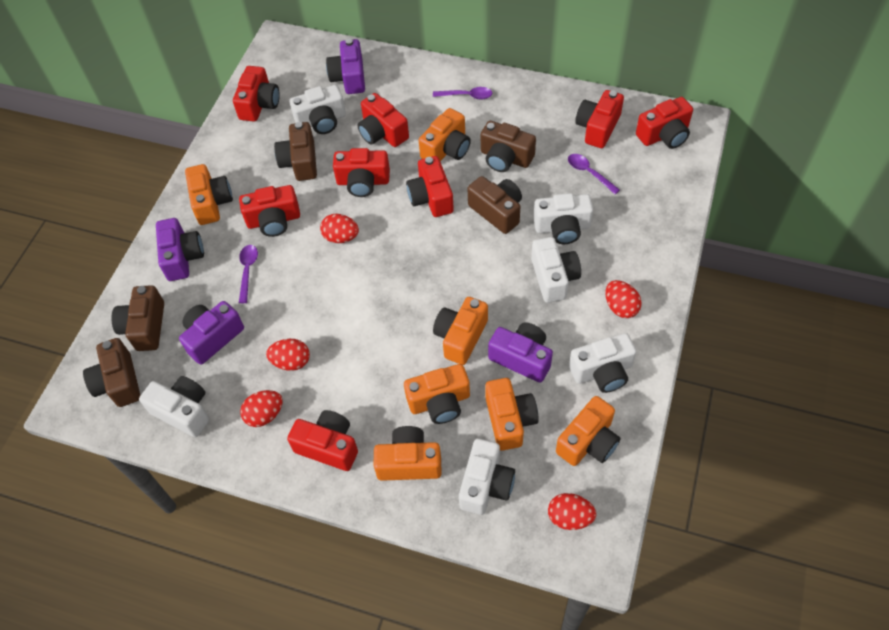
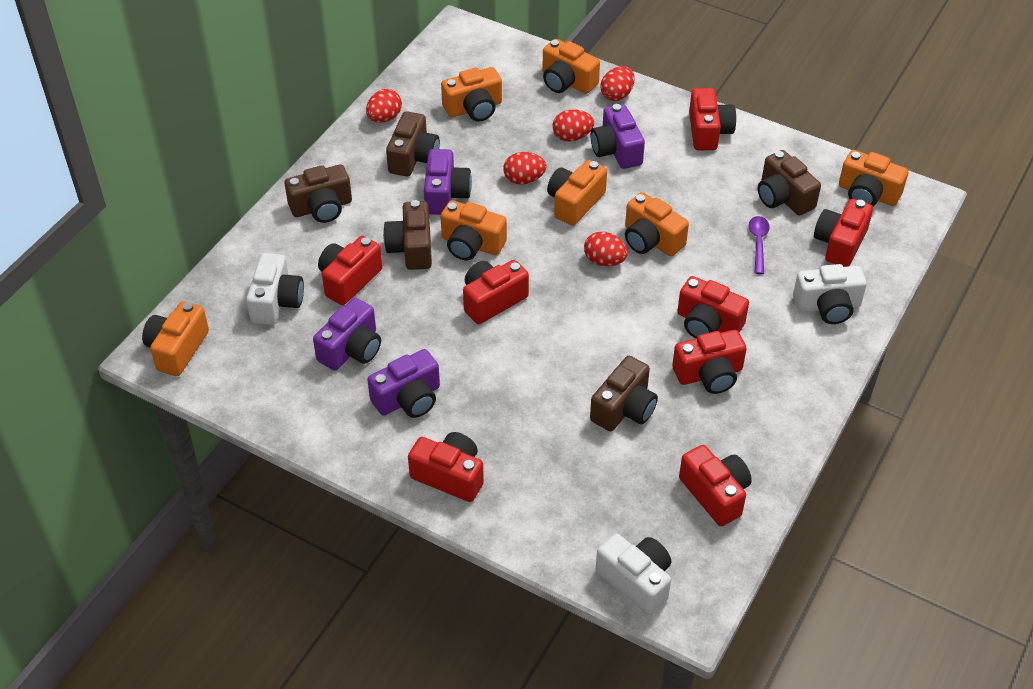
purple spoon: 3 -> 1
white camera: 6 -> 3

